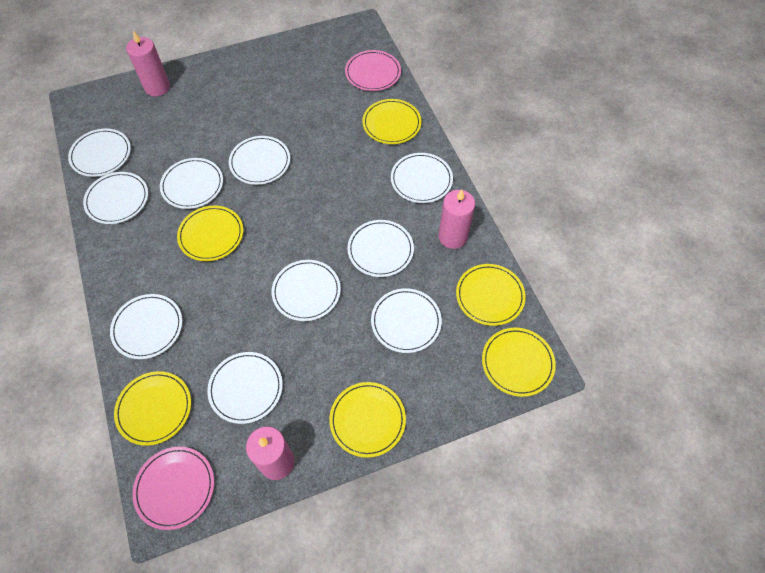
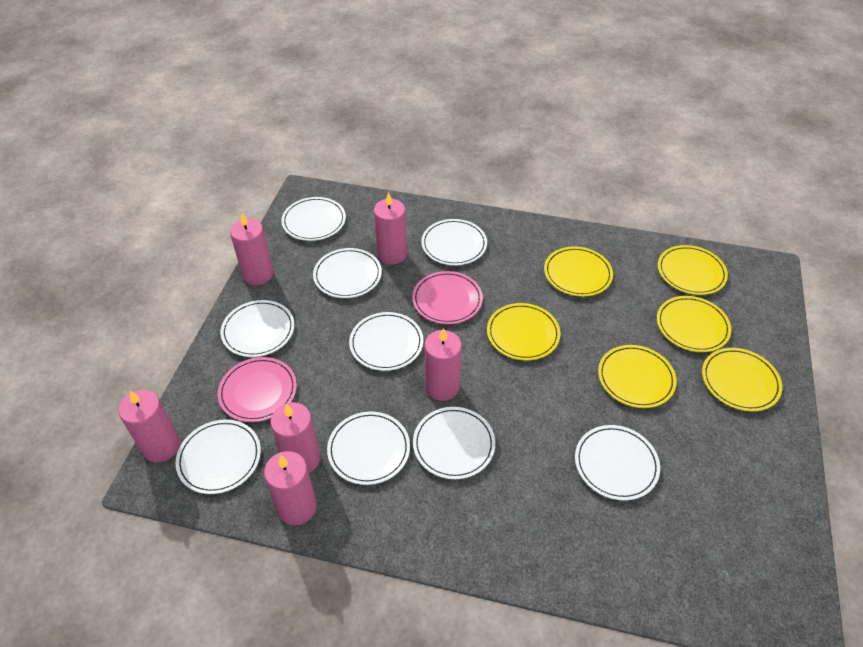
pink candle: 3 -> 6
white plate: 10 -> 9

